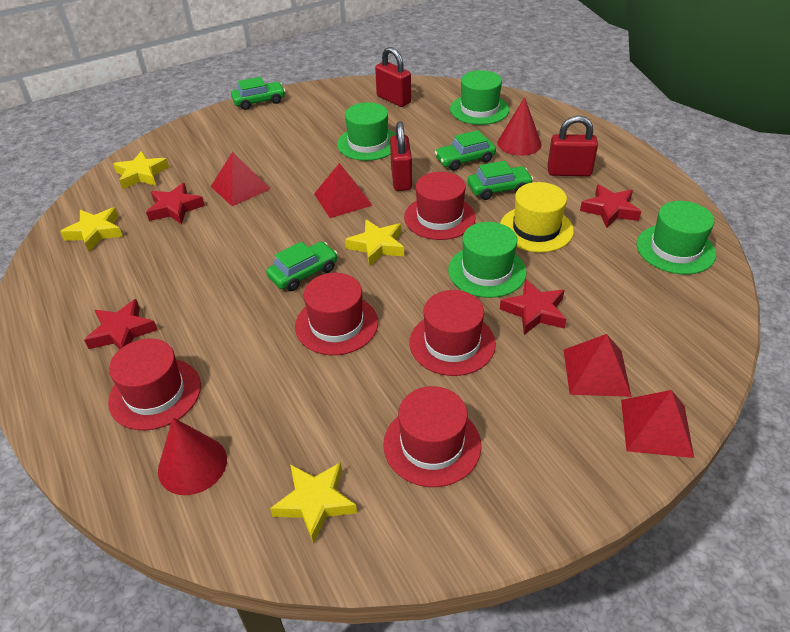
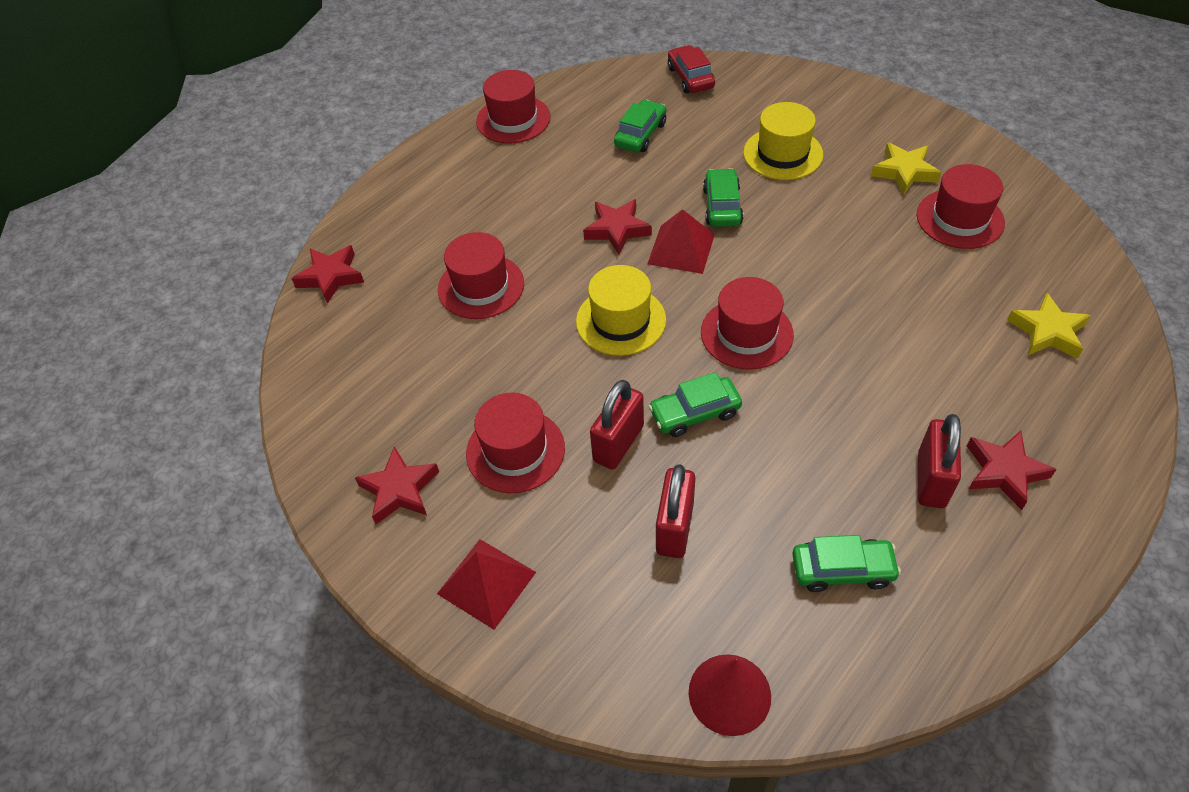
green hat: 4 -> 0
red car: 0 -> 1
red cone: 2 -> 1
red pyramid: 4 -> 2
yellow hat: 1 -> 2
yellow star: 4 -> 2

